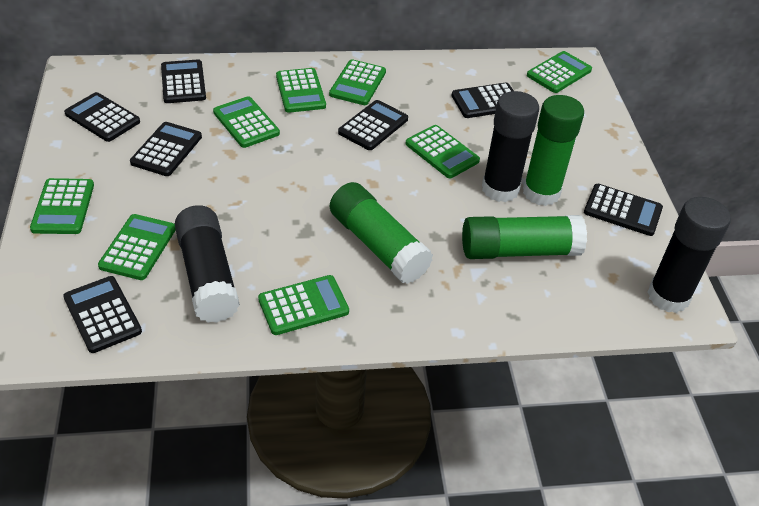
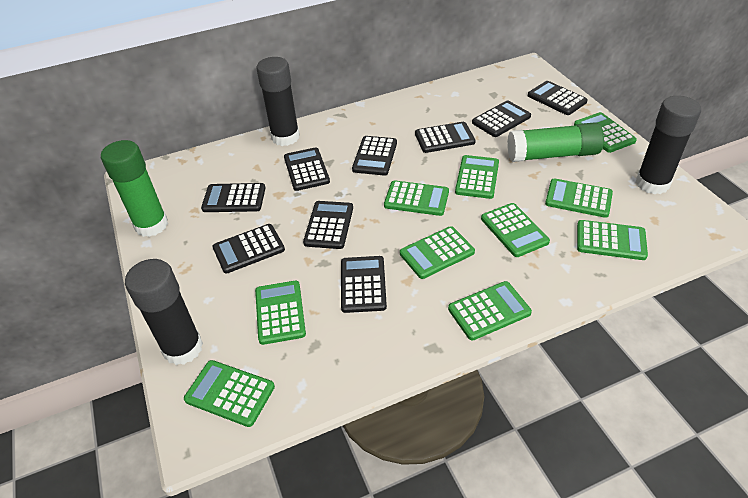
black calculator: 7 -> 9
green calculator: 8 -> 10
green glue stick: 3 -> 2

